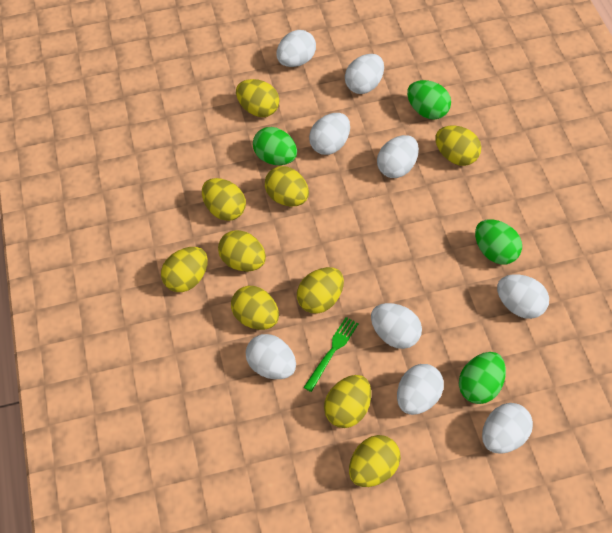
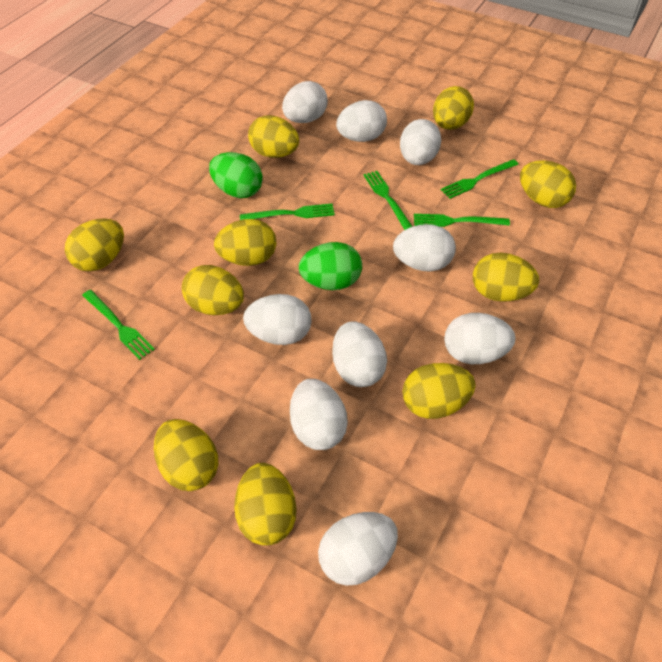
green egg: 4 -> 2
green fork: 1 -> 5

